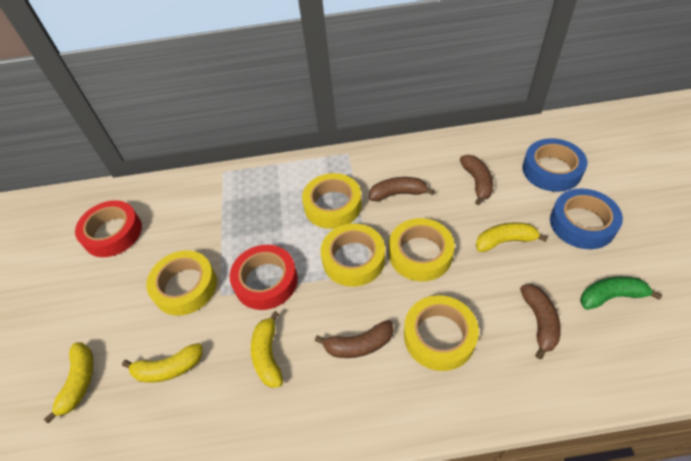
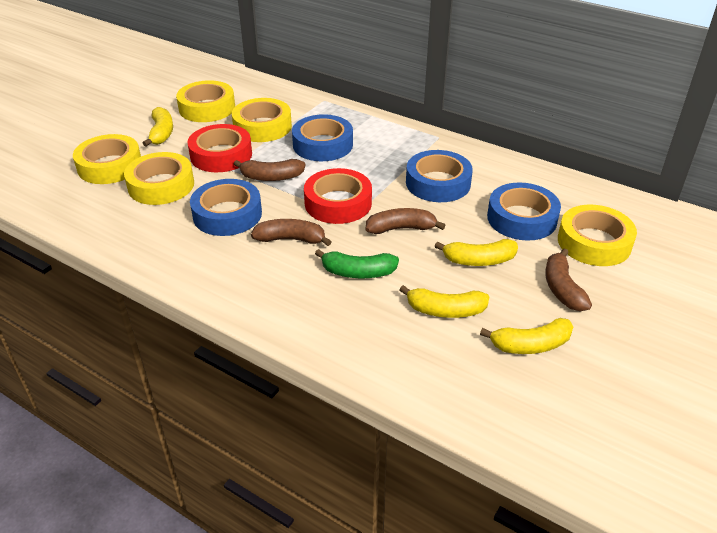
blue tape: 2 -> 4

